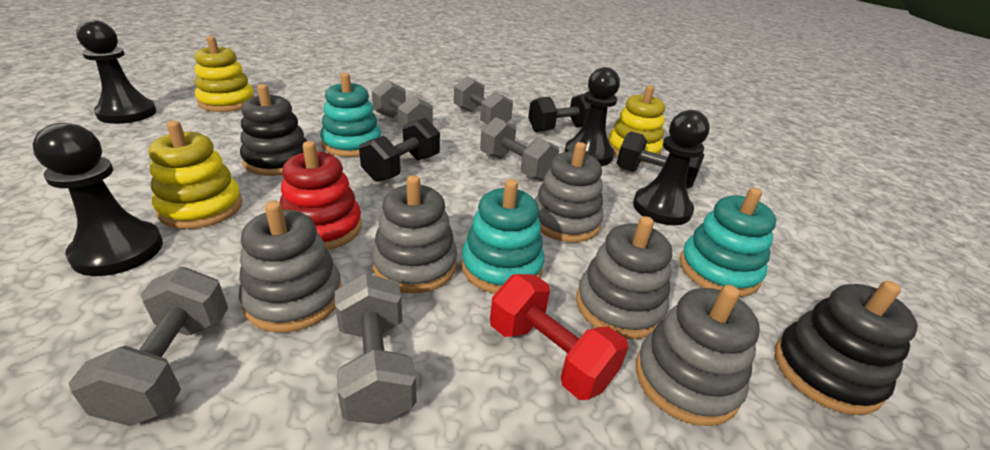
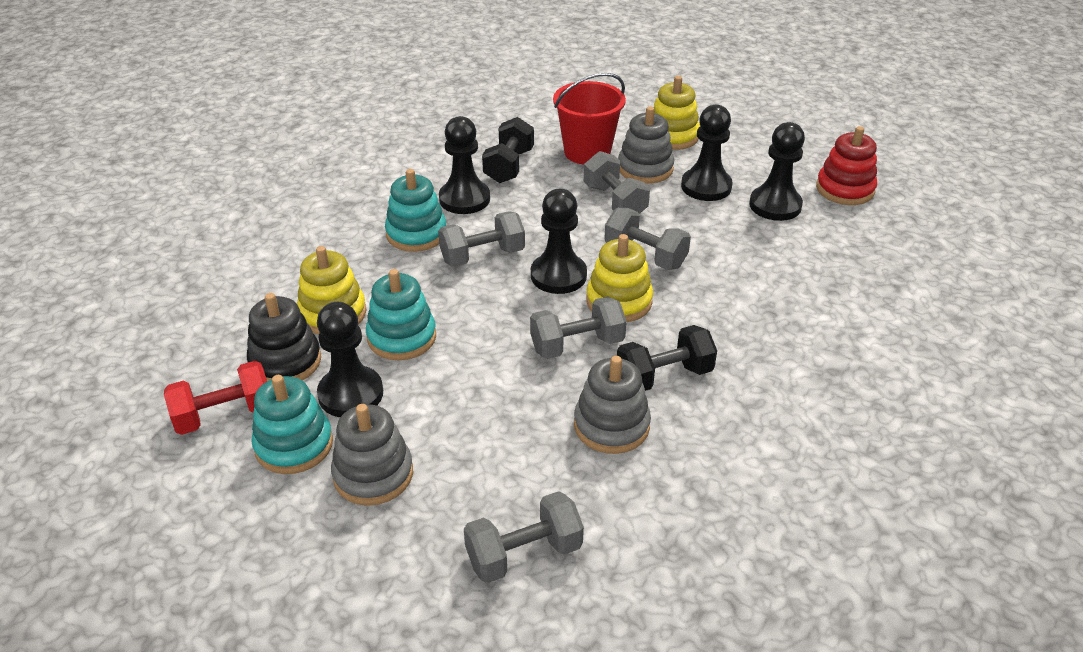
black dumbbell: 3 -> 2
black pawn: 4 -> 5
black stacking toy: 2 -> 1
grey stacking toy: 5 -> 3
red bucket: 0 -> 1

